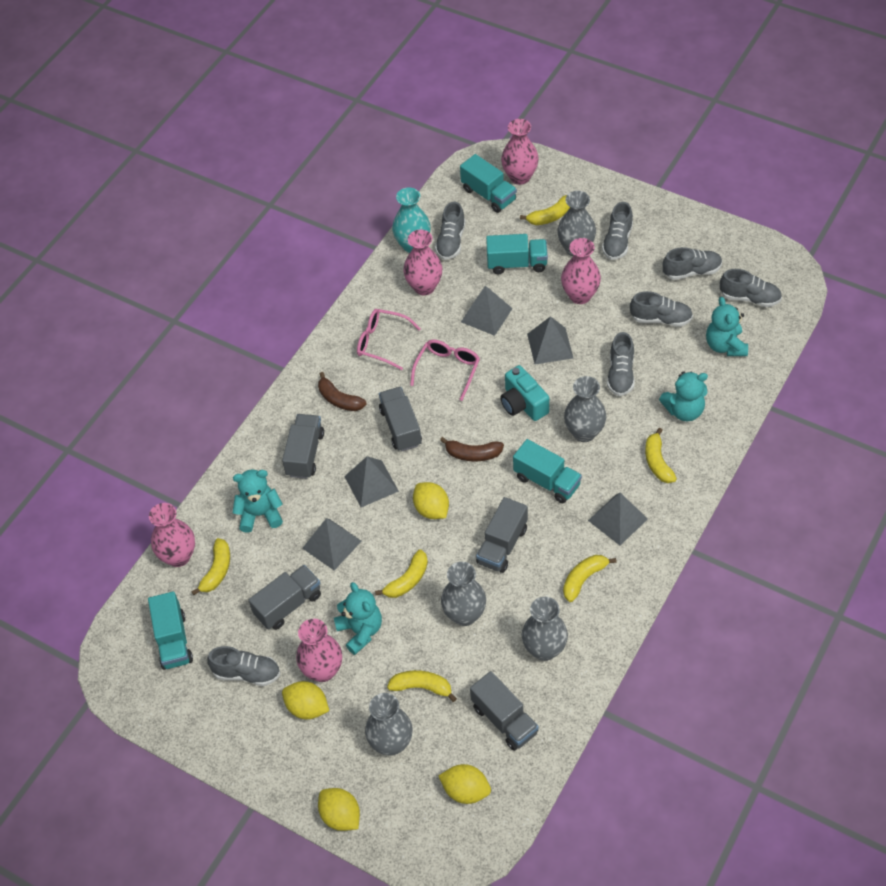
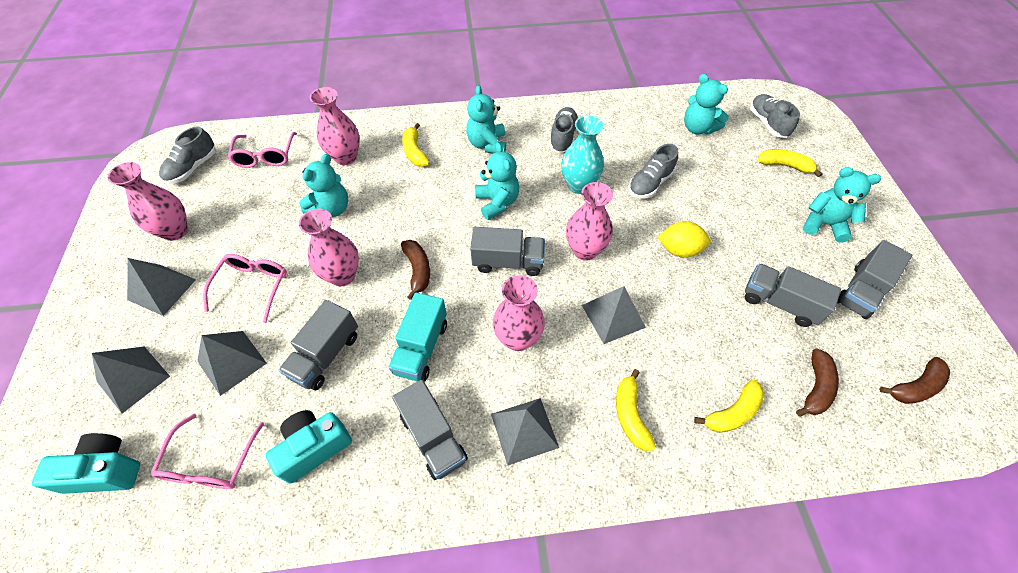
brown banana: 2 -> 3
grey shoe: 7 -> 4
grey vase: 5 -> 0
pink glasses: 2 -> 3
turquoise camera: 1 -> 2
turquoise teddy bear: 4 -> 5
turquoise truck: 4 -> 1
yellow banana: 6 -> 4
yellow lemon: 4 -> 1

